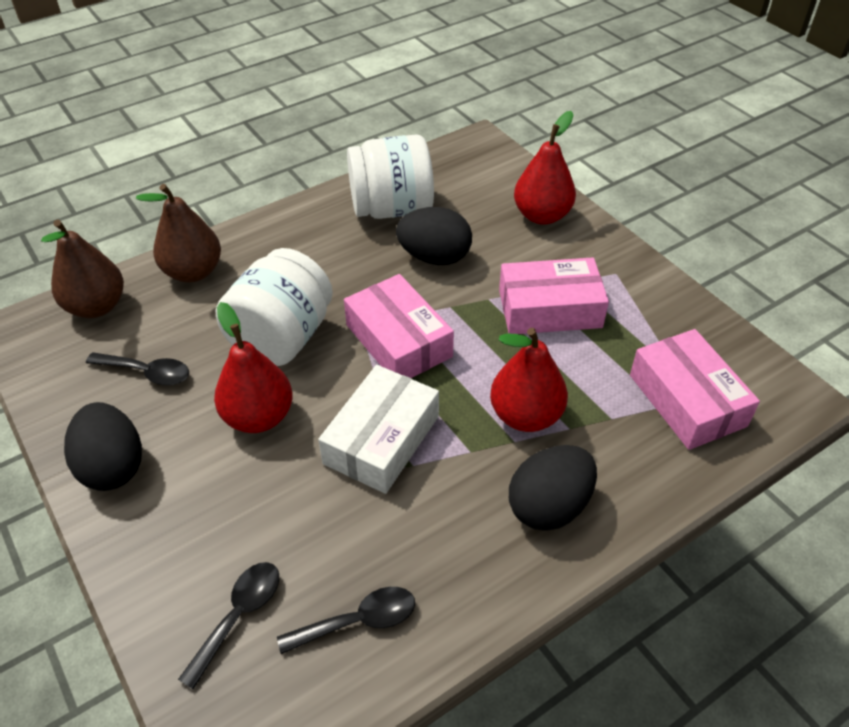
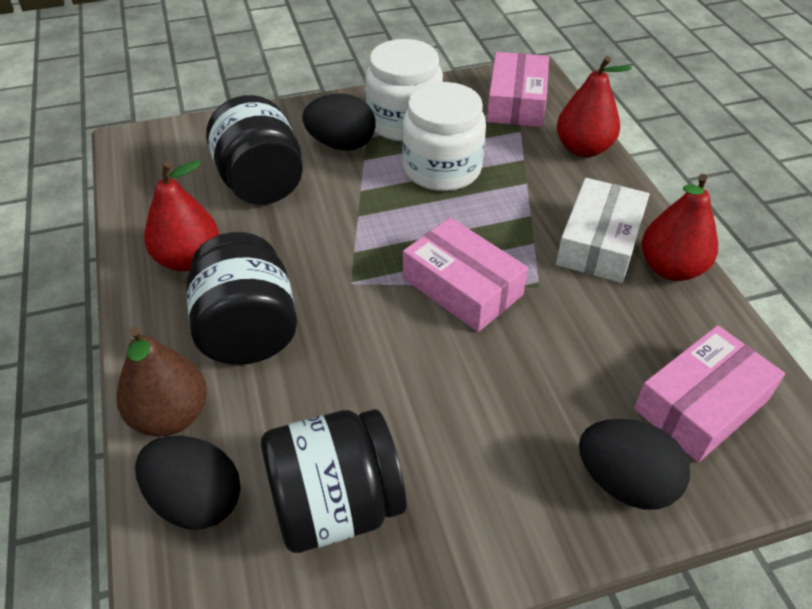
black jar: 0 -> 3
black spoon: 3 -> 0
brown pear: 2 -> 1

